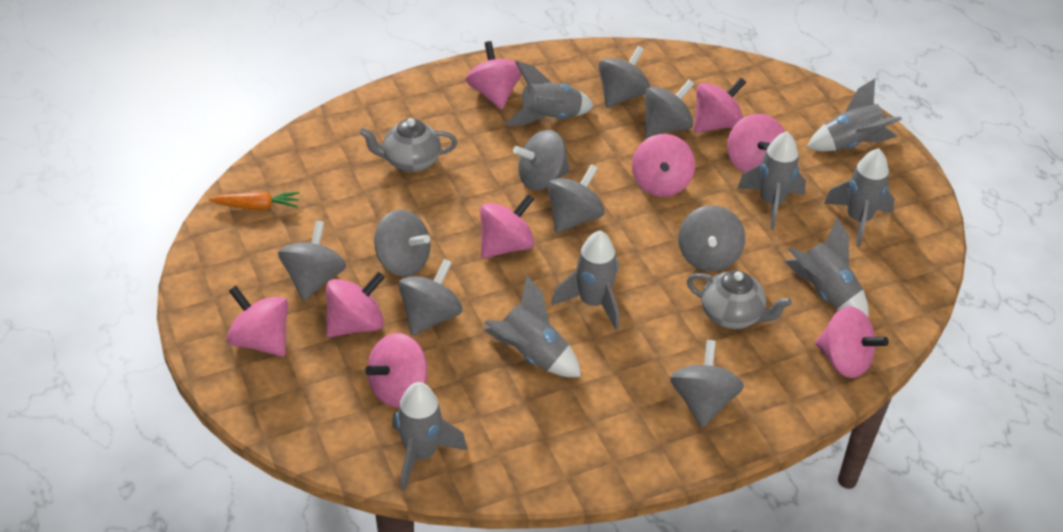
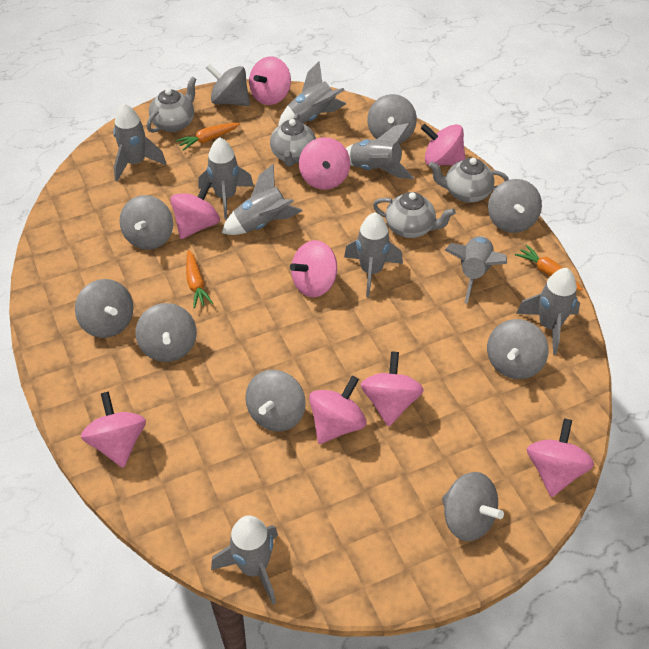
grey rocket: 8 -> 9
grey teapot: 2 -> 4
orange carrot: 1 -> 3

